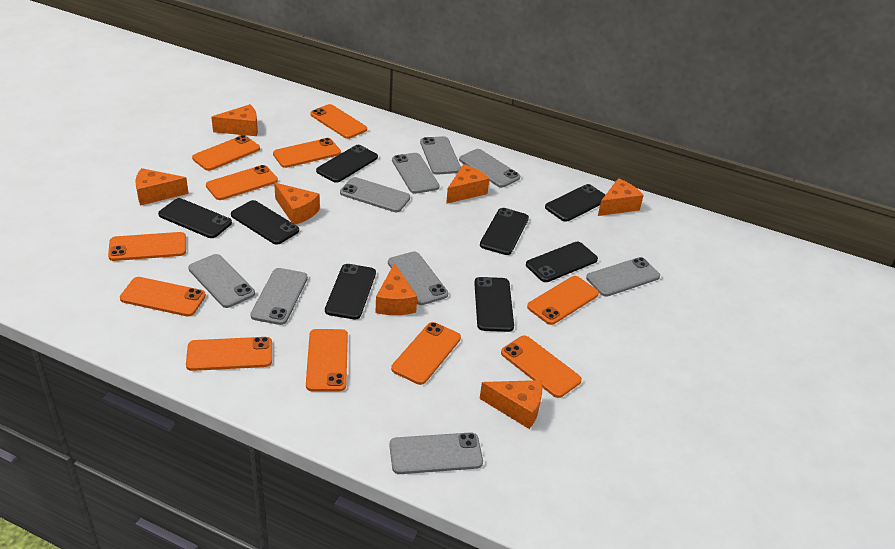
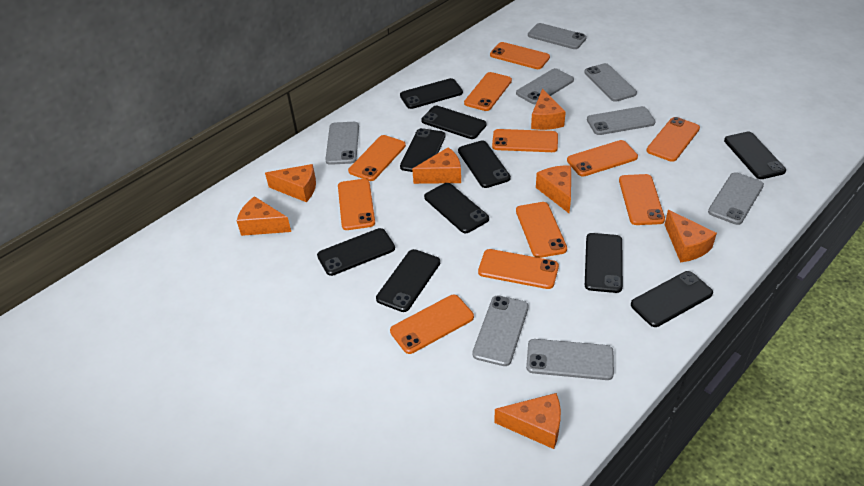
black phone: 8 -> 10
grey phone: 9 -> 8

